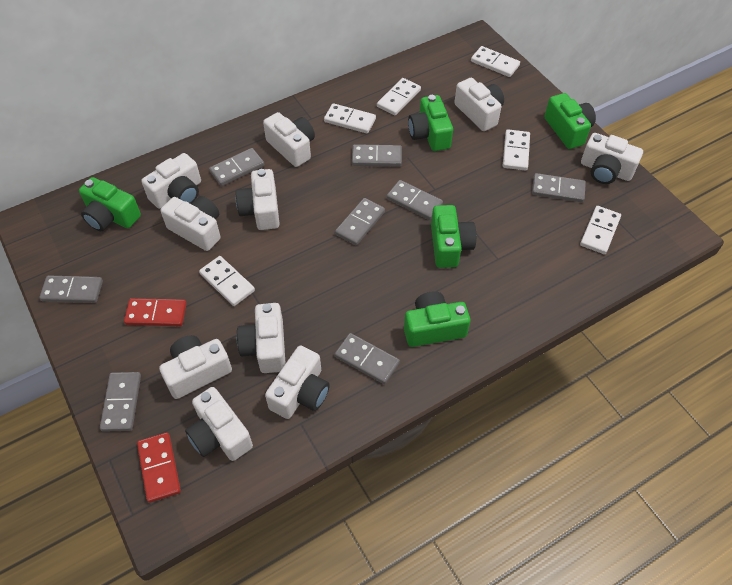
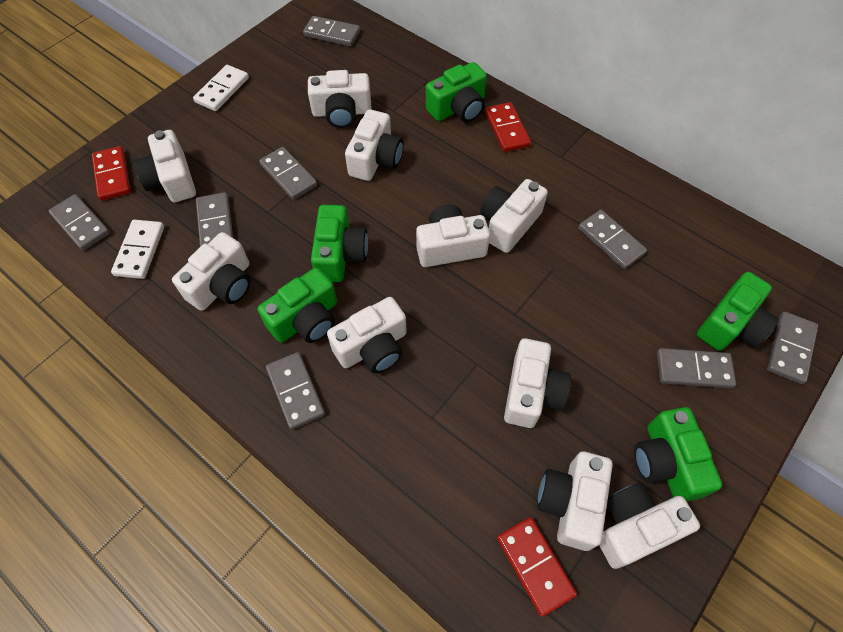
red domino: 2 -> 3
white domino: 6 -> 2

